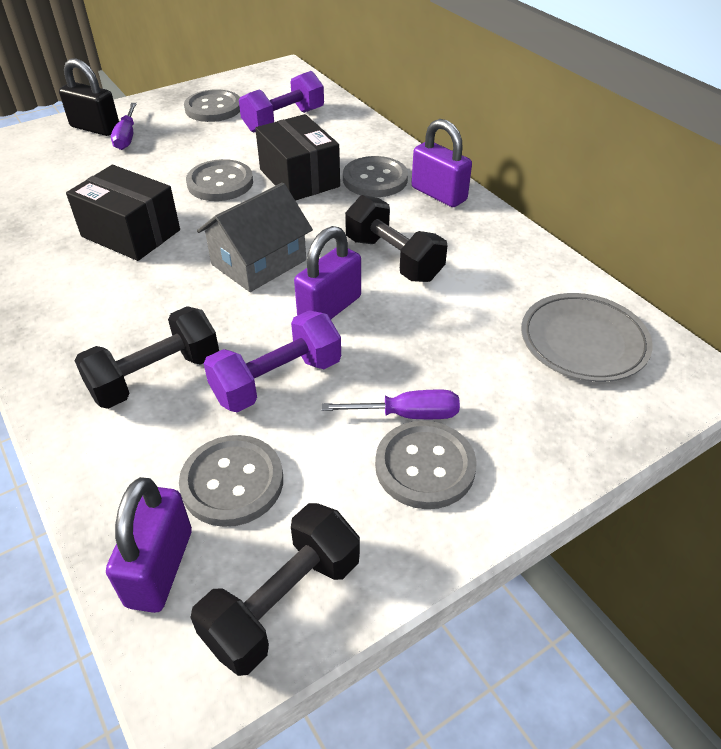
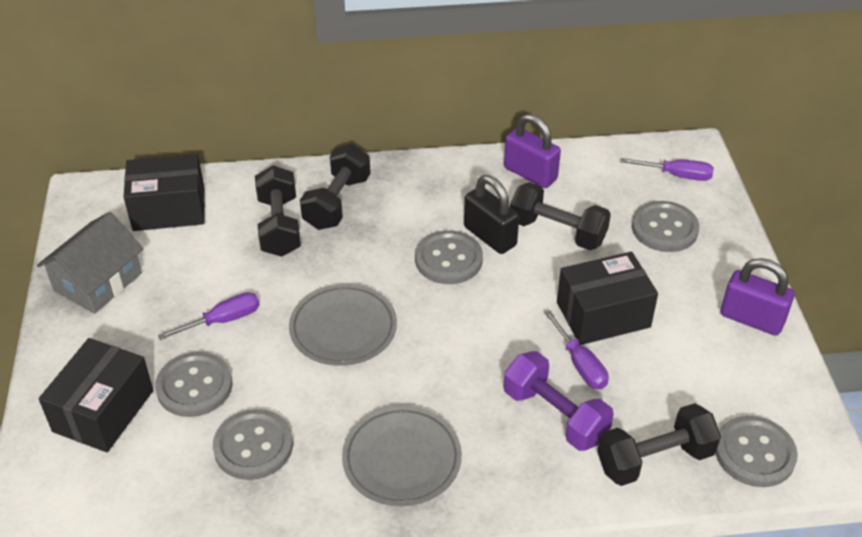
black box: 2 -> 3
black dumbbell: 3 -> 4
grey plate: 1 -> 2
purple dumbbell: 2 -> 1
purple padlock: 3 -> 2
purple screwdriver: 2 -> 3

